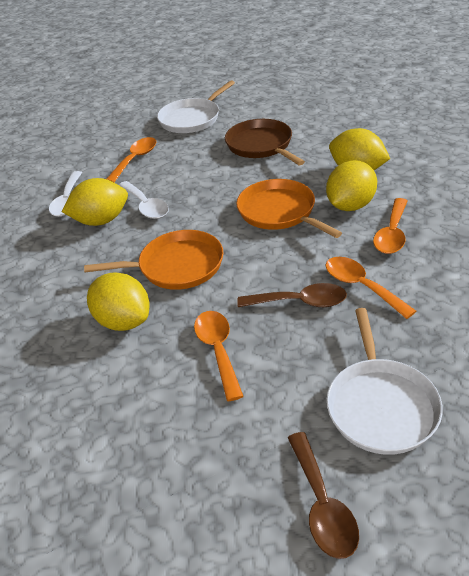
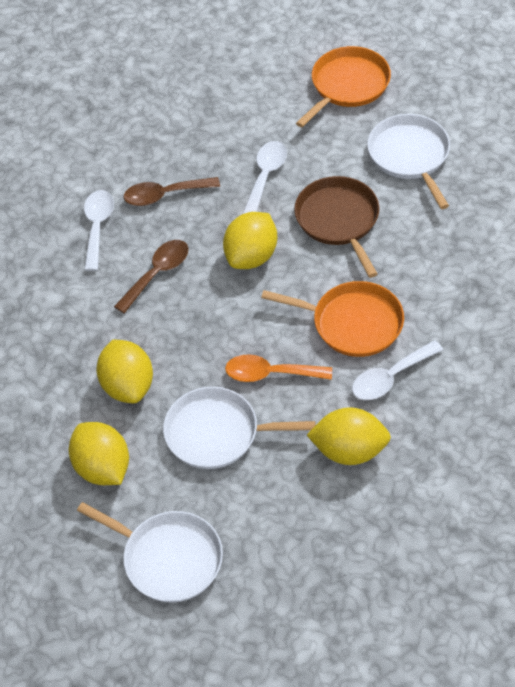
orange spoon: 4 -> 1
white pan: 2 -> 3
white spoon: 2 -> 3

